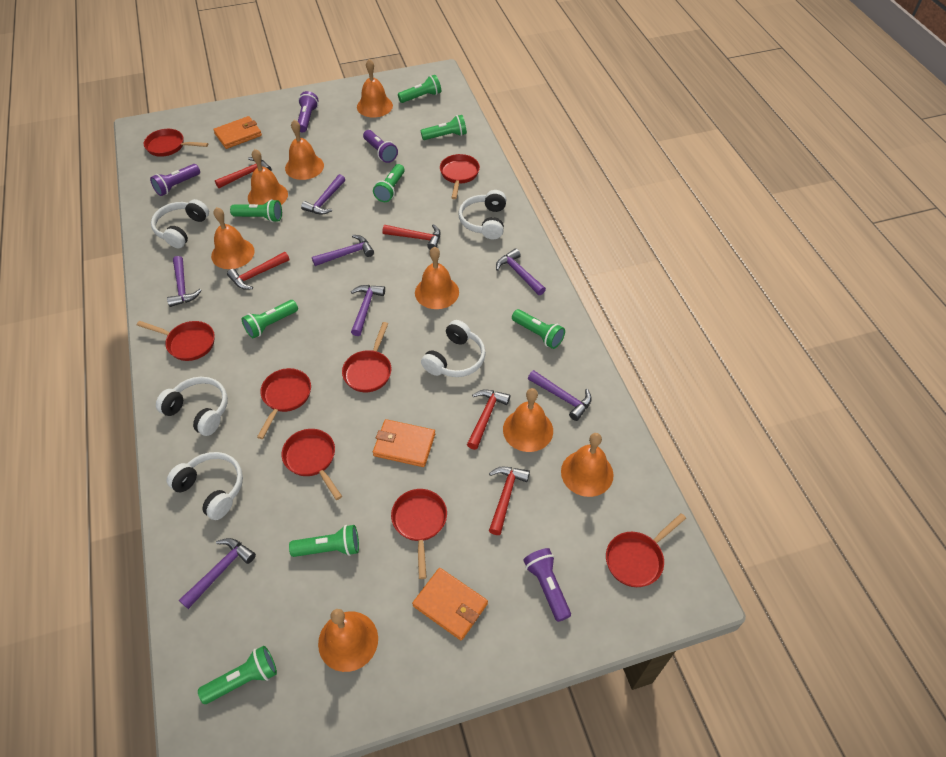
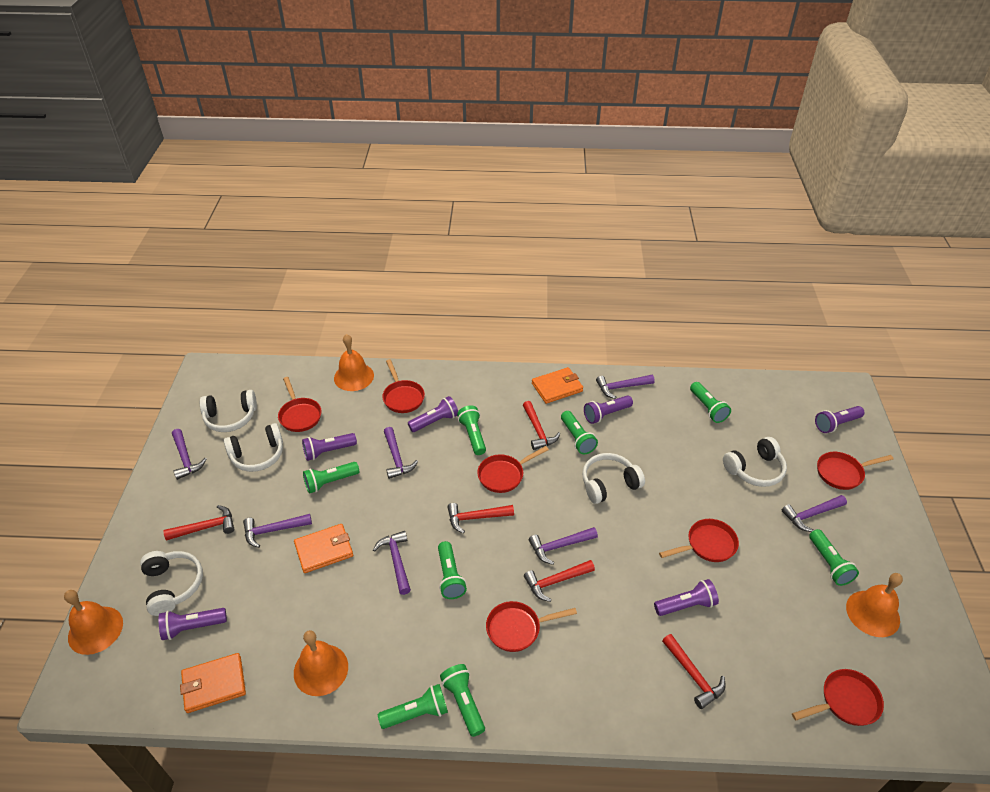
orange bell: 8 -> 4
purple flashlight: 4 -> 6
red pan: 8 -> 7

